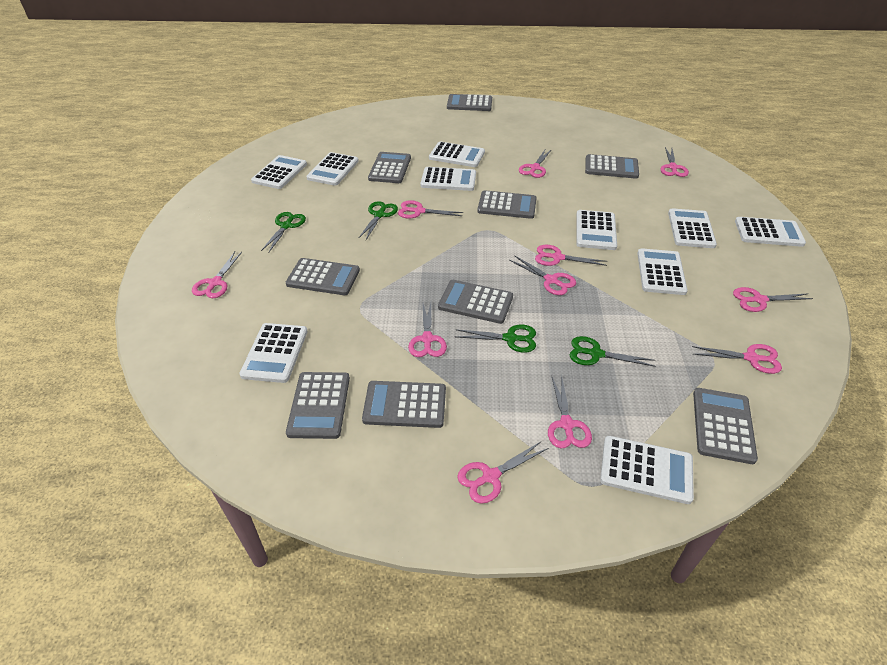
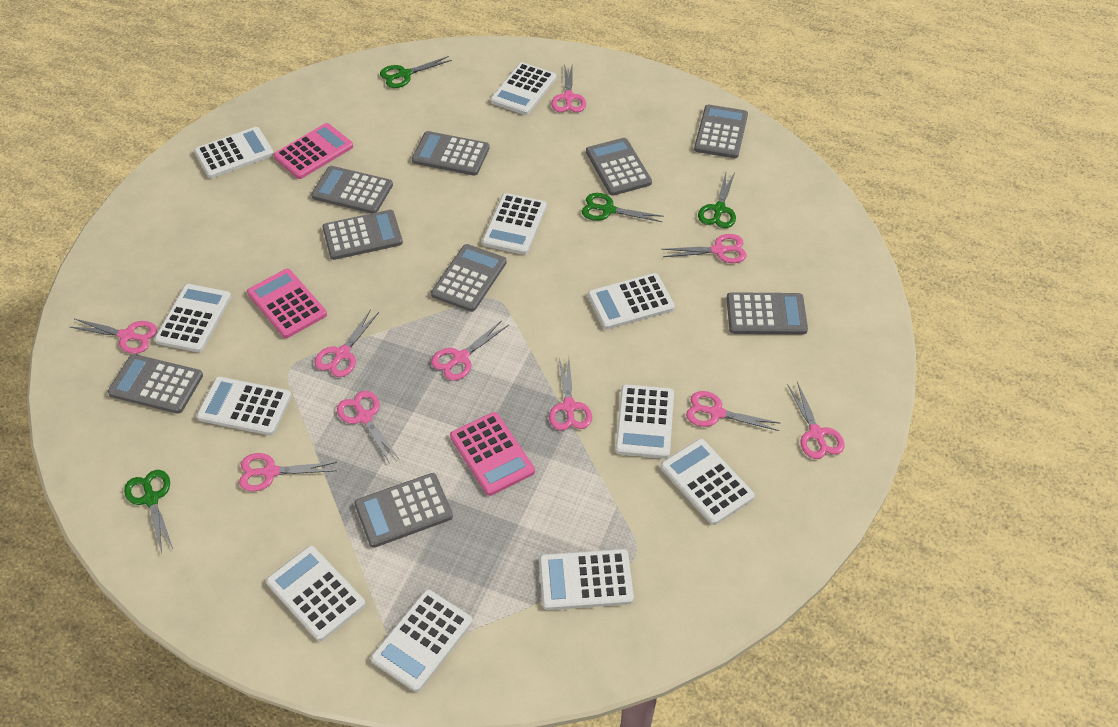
pink calculator: 0 -> 3
pink scissors: 11 -> 10
white calculator: 10 -> 11

